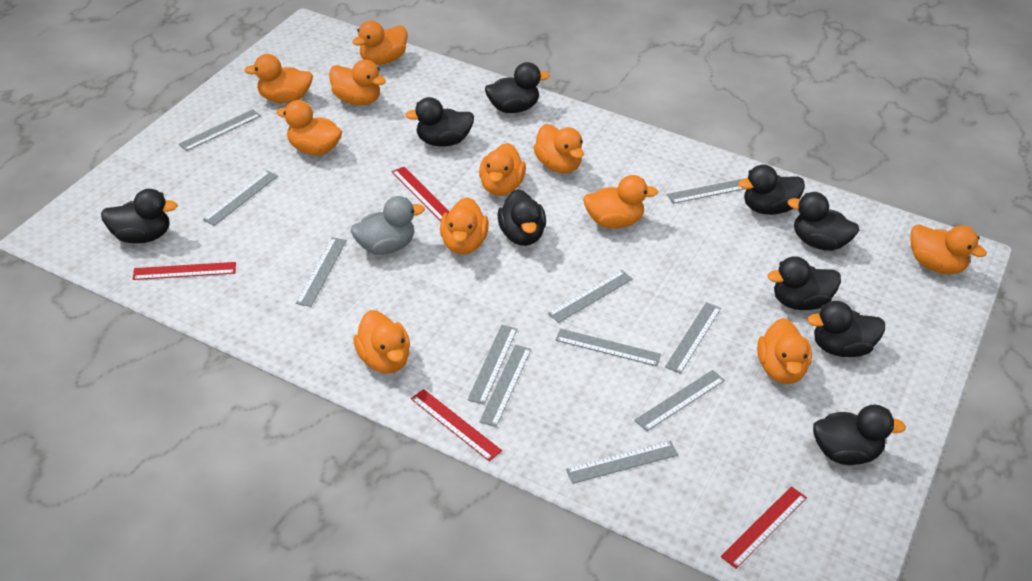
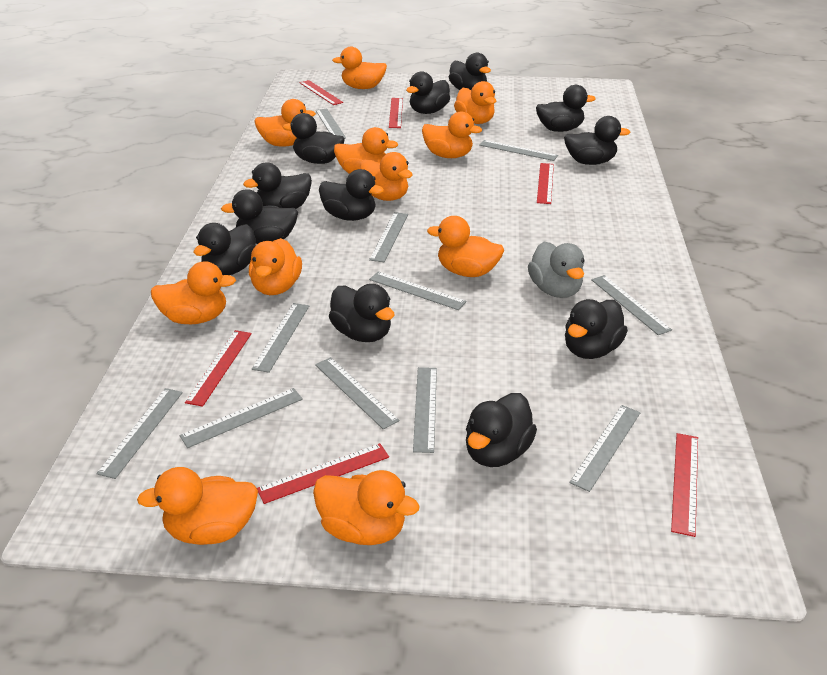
black duck: 9 -> 12
red ruler: 4 -> 6

